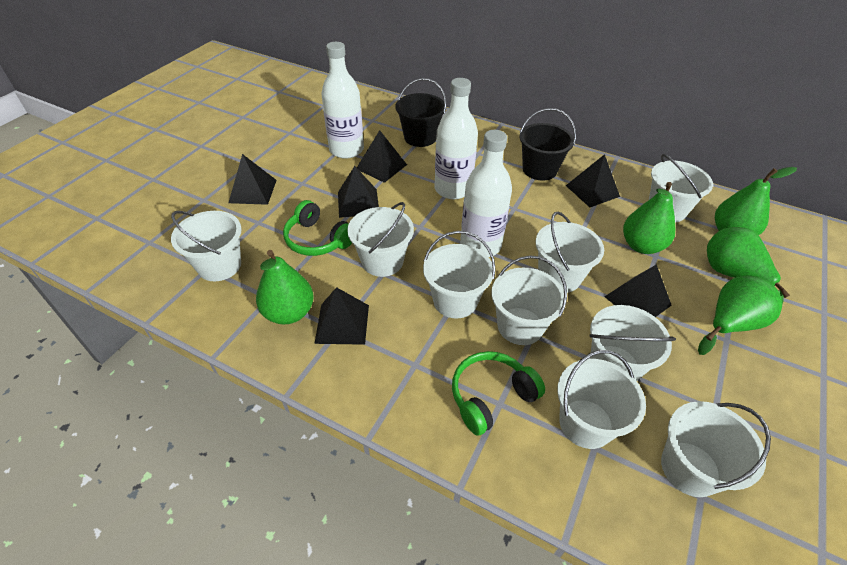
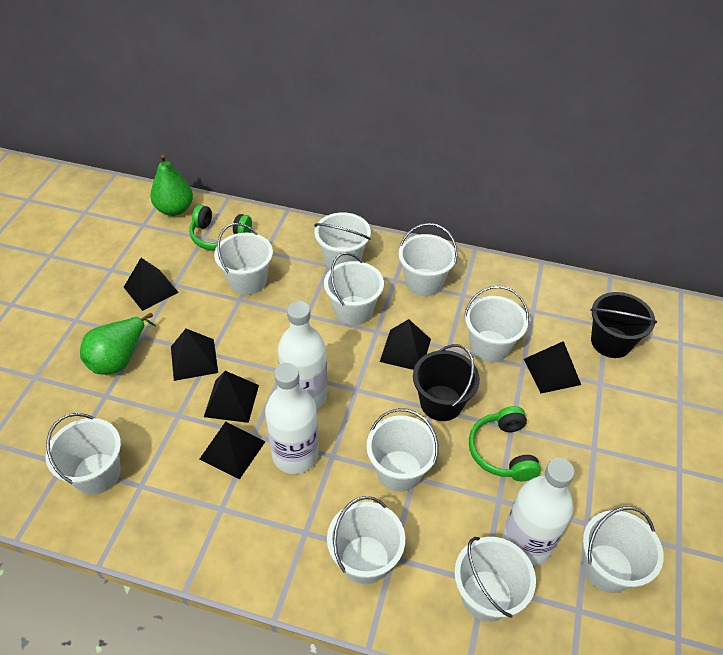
green pear: 5 -> 2
white bucket: 9 -> 10

